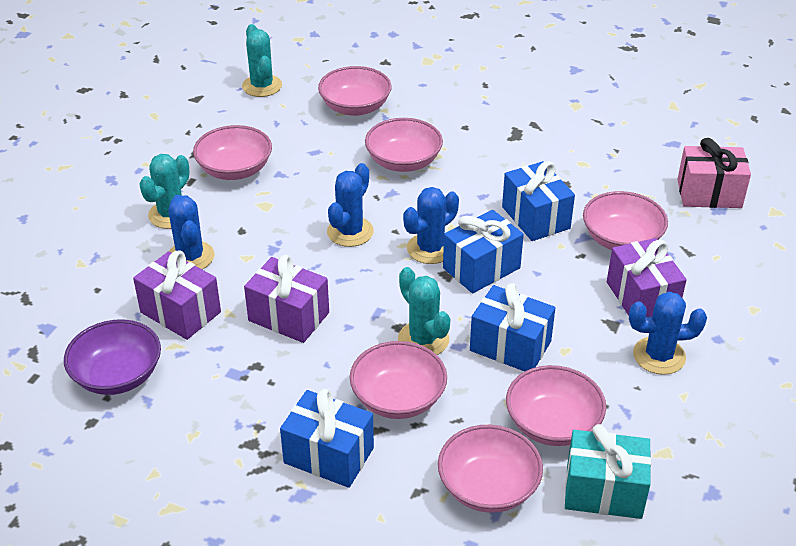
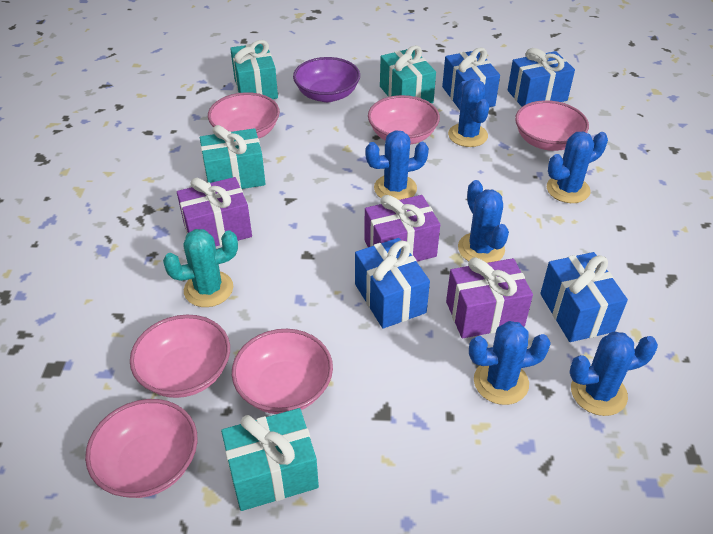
blue cactus: 4 -> 6
pink bowl: 7 -> 6
pink gift: 1 -> 0
turquoise cactus: 3 -> 1
turquoise gift: 1 -> 4

